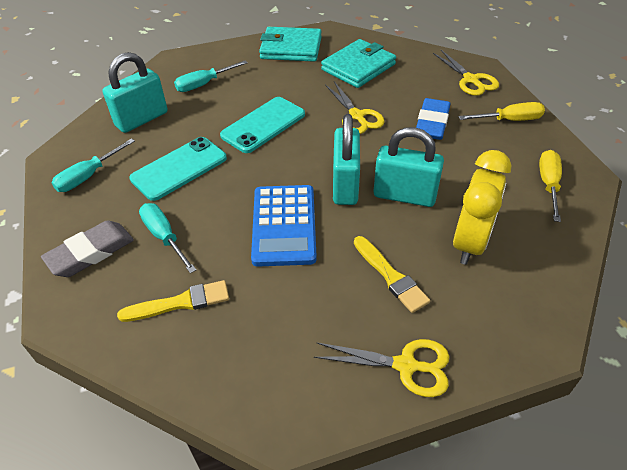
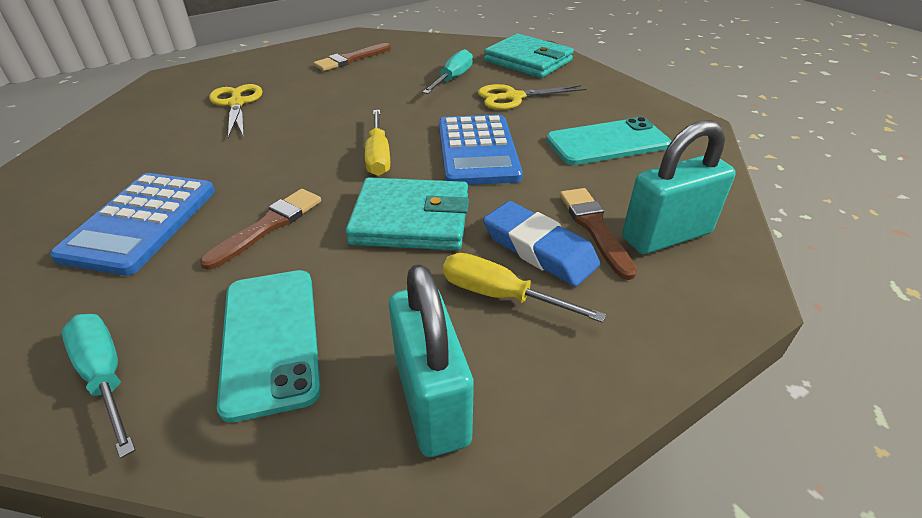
blue calculator: 1 -> 2
brown brush: 0 -> 3
grey eraser: 1 -> 0
turquoise padlock: 3 -> 2
turquoise screwdriver: 3 -> 2
yellow brush: 2 -> 0
yellow clock: 1 -> 0
yellow scissors: 3 -> 2

